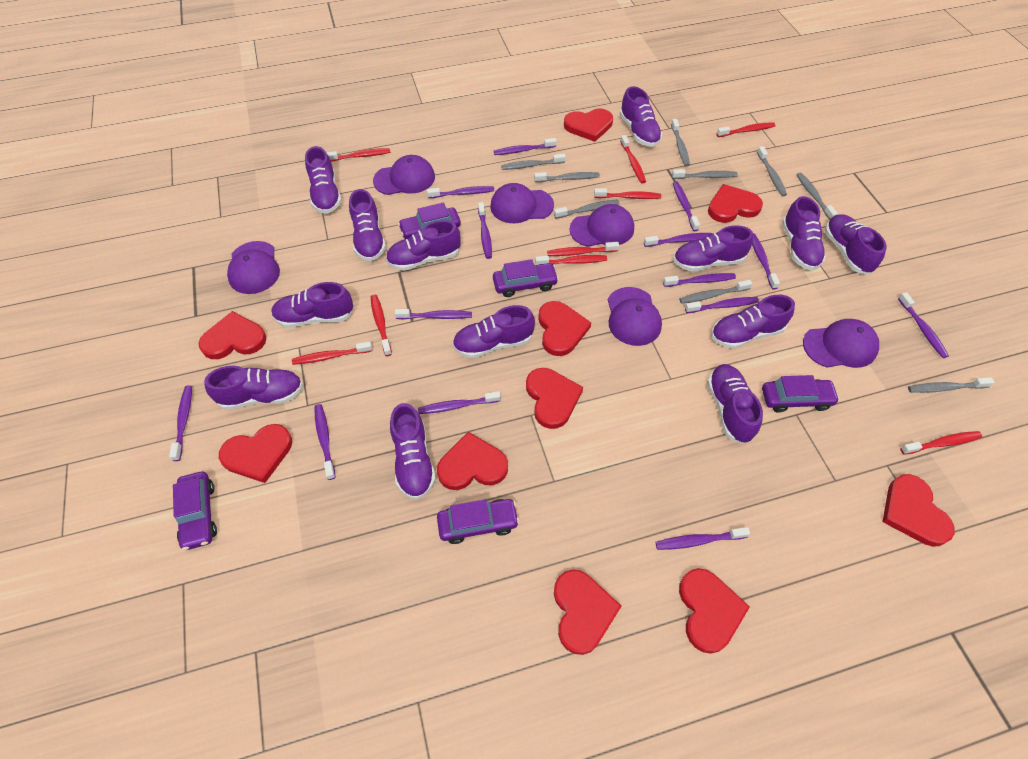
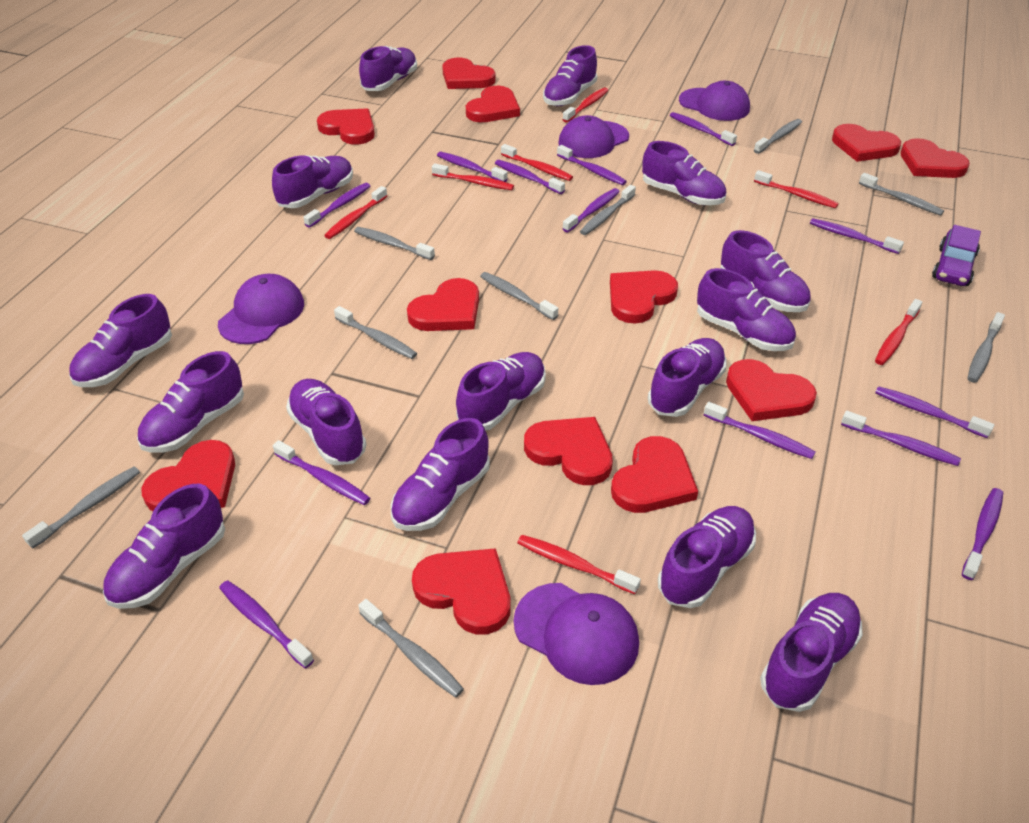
purple cap: 6 -> 4
purple car: 5 -> 1
purple shoe: 13 -> 15
purple toothbrush: 14 -> 13
red heart: 10 -> 12
red toothbrush: 9 -> 7

